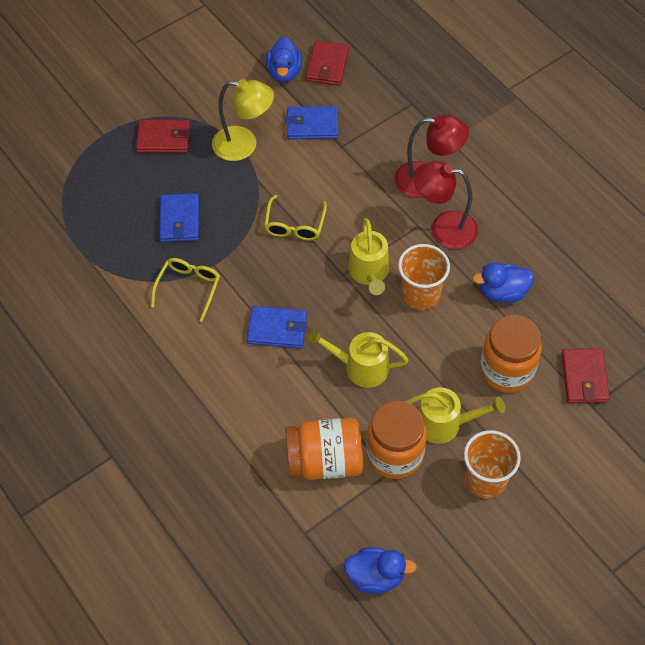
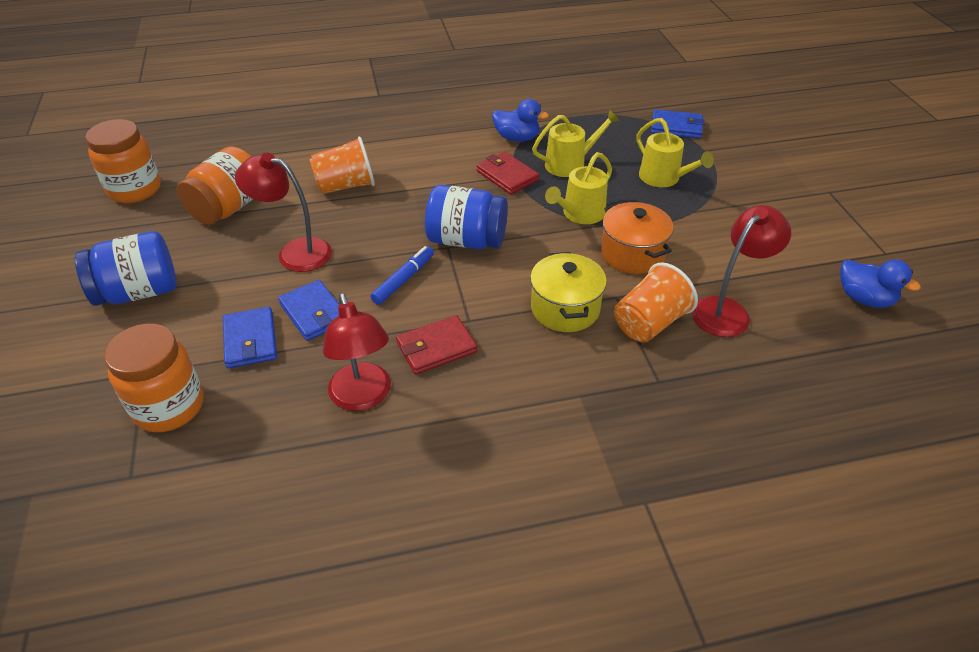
blue duck: 3 -> 2
blue jar: 0 -> 2
blue marker: 0 -> 1
orange pot: 0 -> 1
red lamp: 2 -> 3
red wallet: 3 -> 2
yellow glasses: 2 -> 0
yellow lamp: 1 -> 0
yellow pot: 0 -> 1

